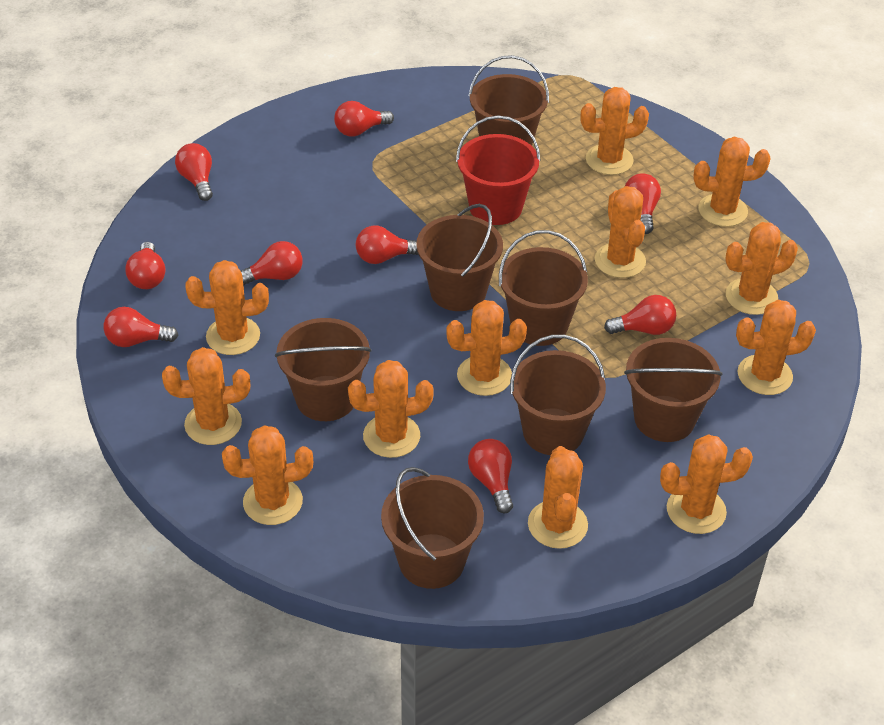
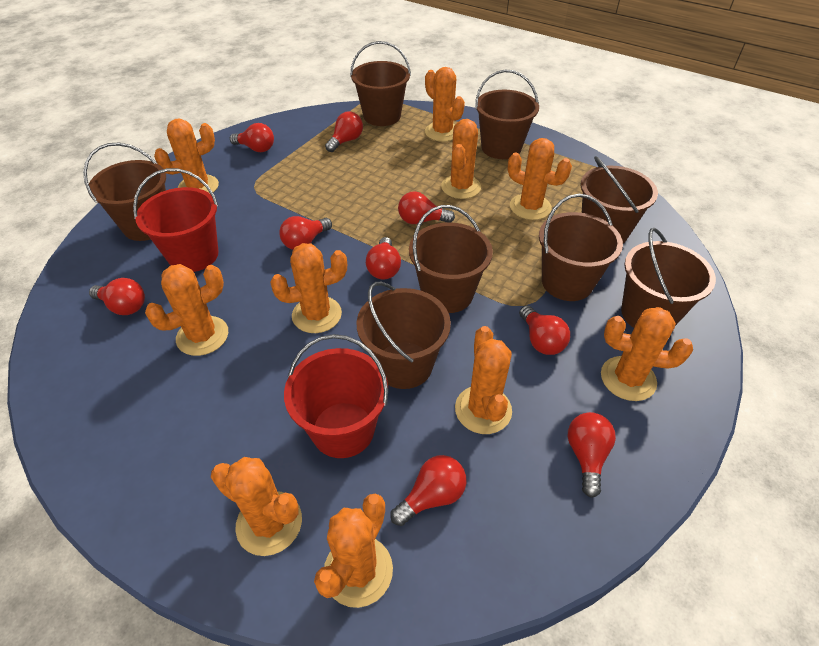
brown bucket: 7 -> 8
orange cactus: 12 -> 10
red bucket: 1 -> 2

